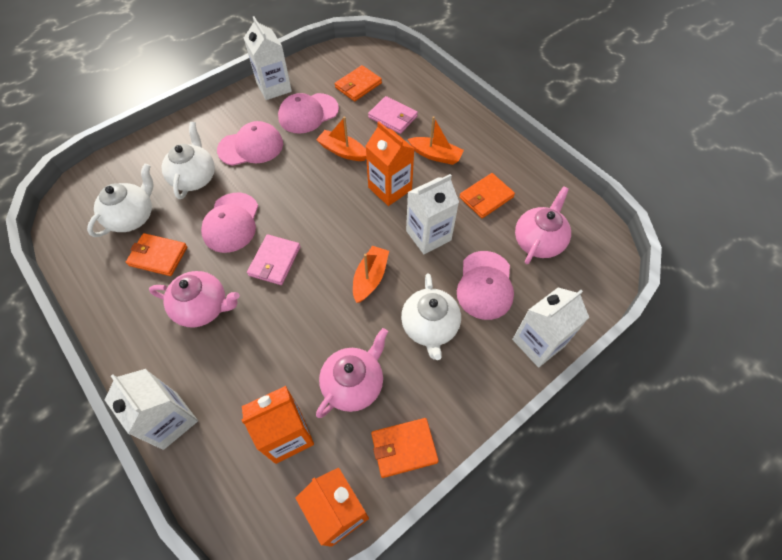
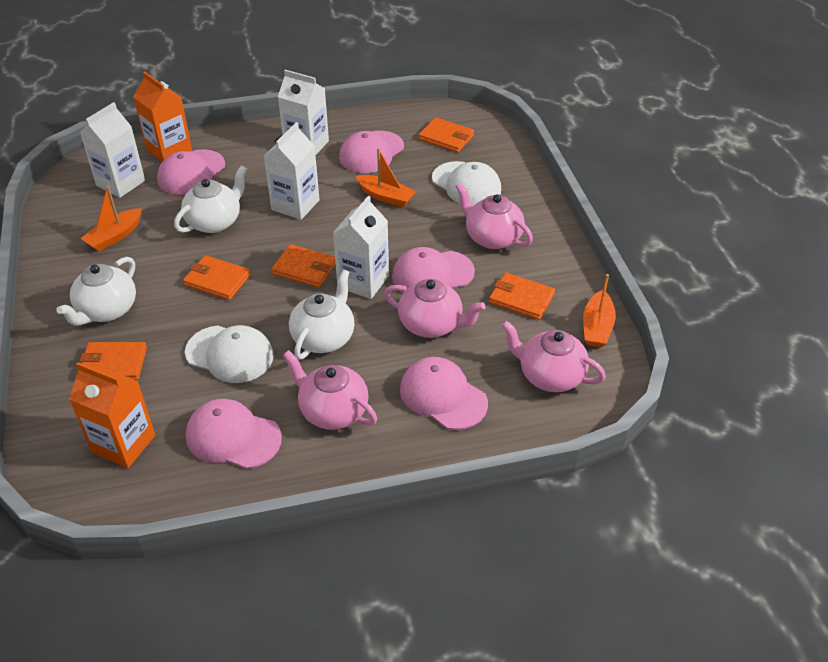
orange carton: 3 -> 2
orange wallet: 4 -> 5
pink cap: 4 -> 5
pink teapot: 3 -> 4
pink wallet: 2 -> 0
white cap: 0 -> 2

